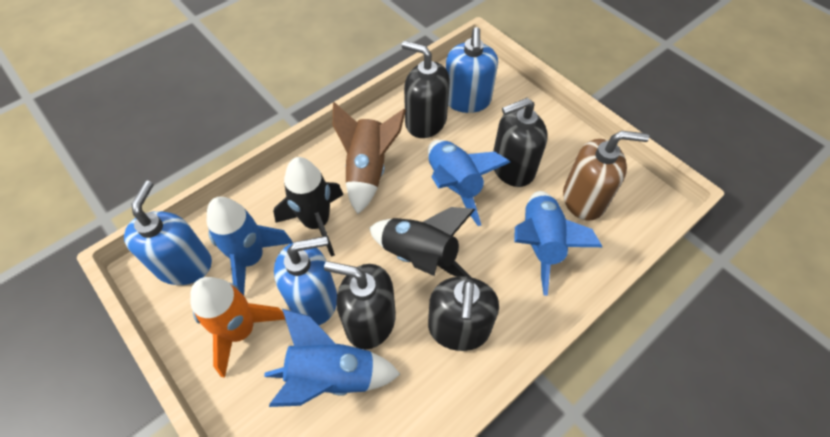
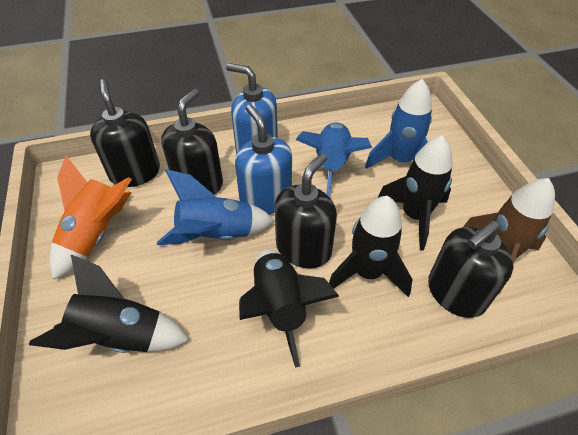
black rocket: 2 -> 4
blue rocket: 4 -> 3
blue soap dispenser: 3 -> 2
brown soap dispenser: 1 -> 0

